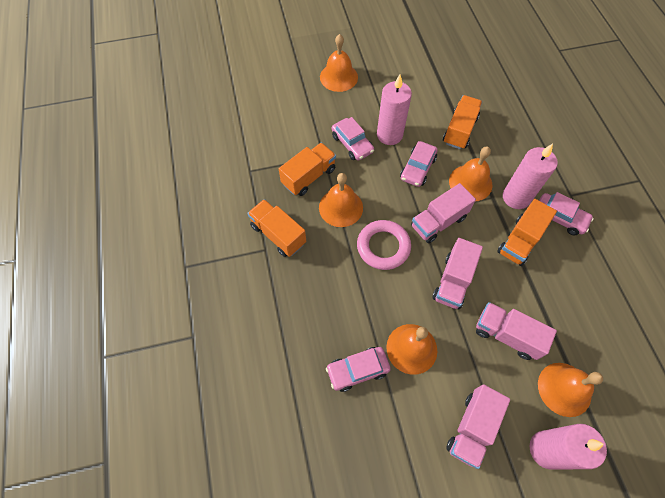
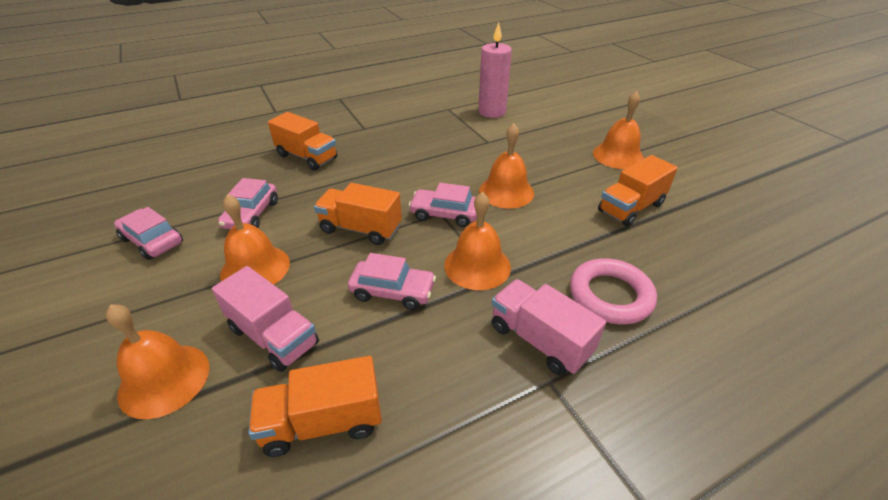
pink candle: 3 -> 1
pink truck: 4 -> 2

